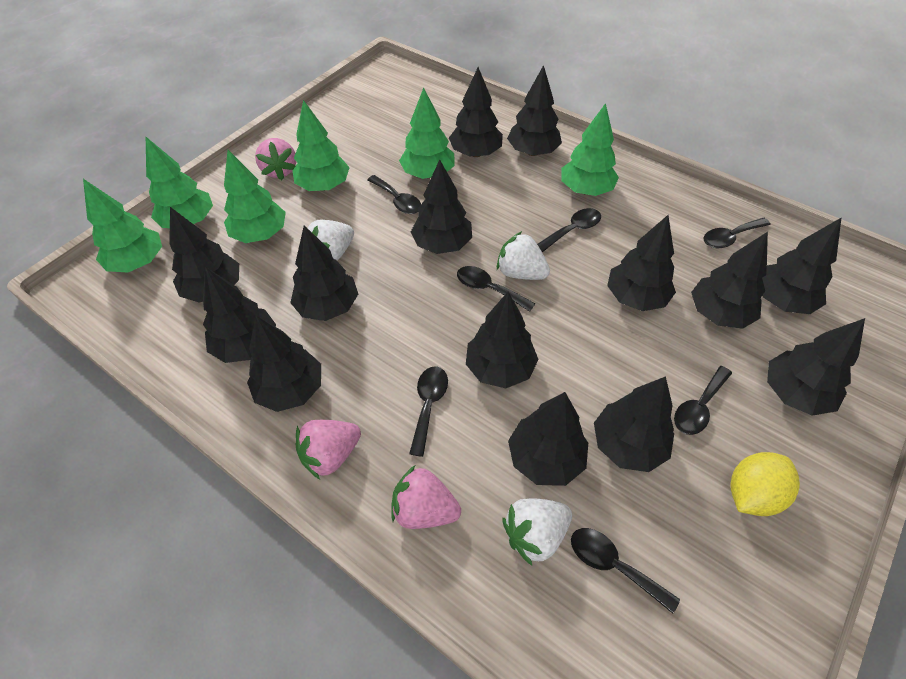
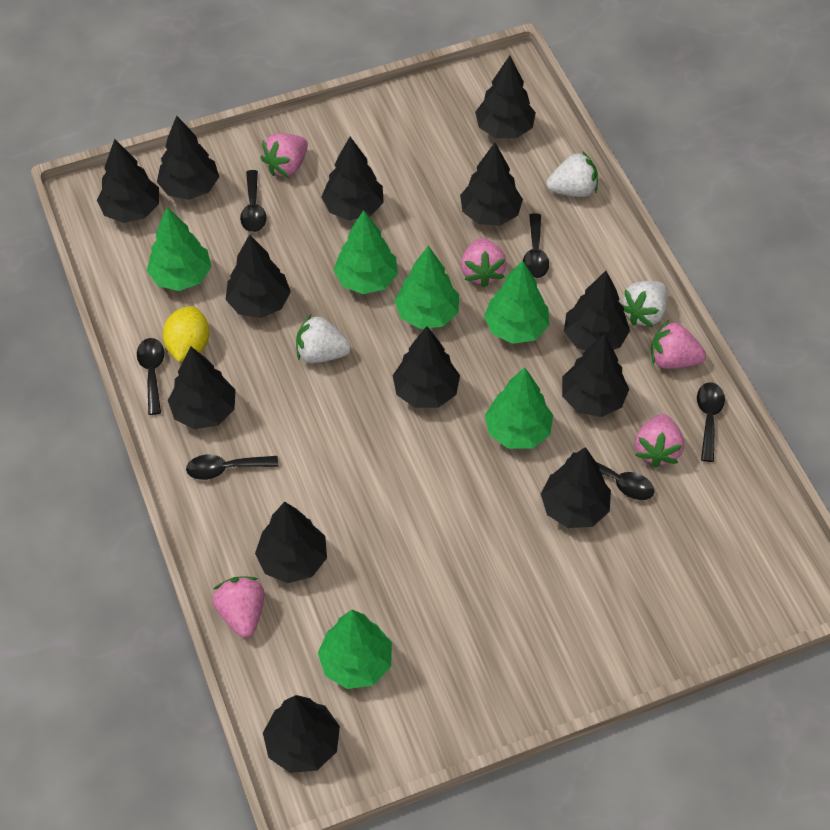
black spoon: 7 -> 6
black tree: 14 -> 13
pink strawberry: 3 -> 5

